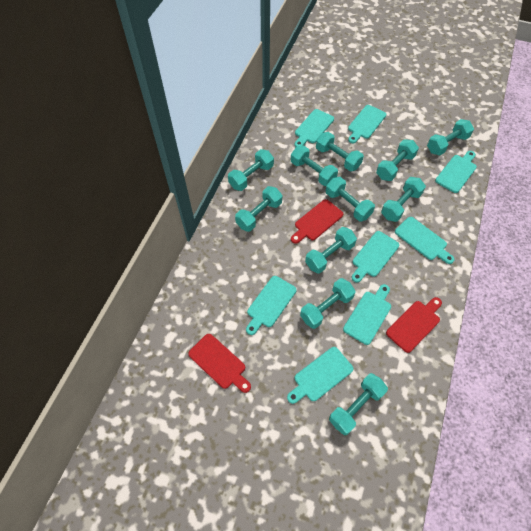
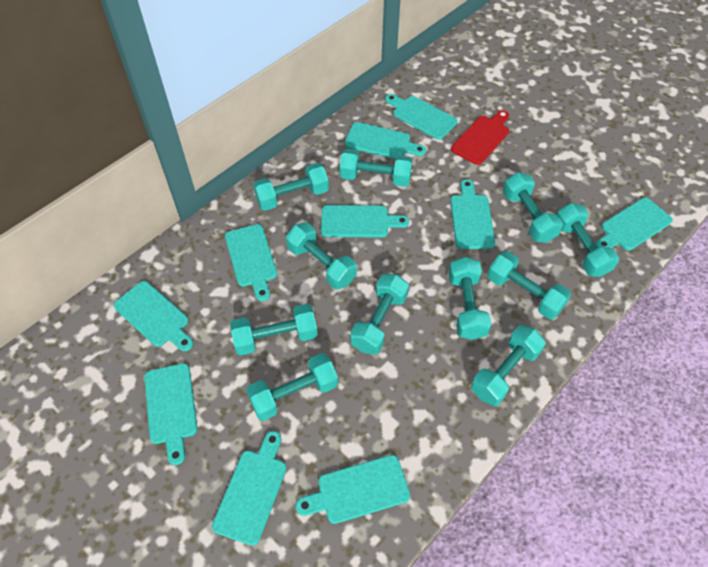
red cutting board: 3 -> 1
turquoise cutting board: 8 -> 10

